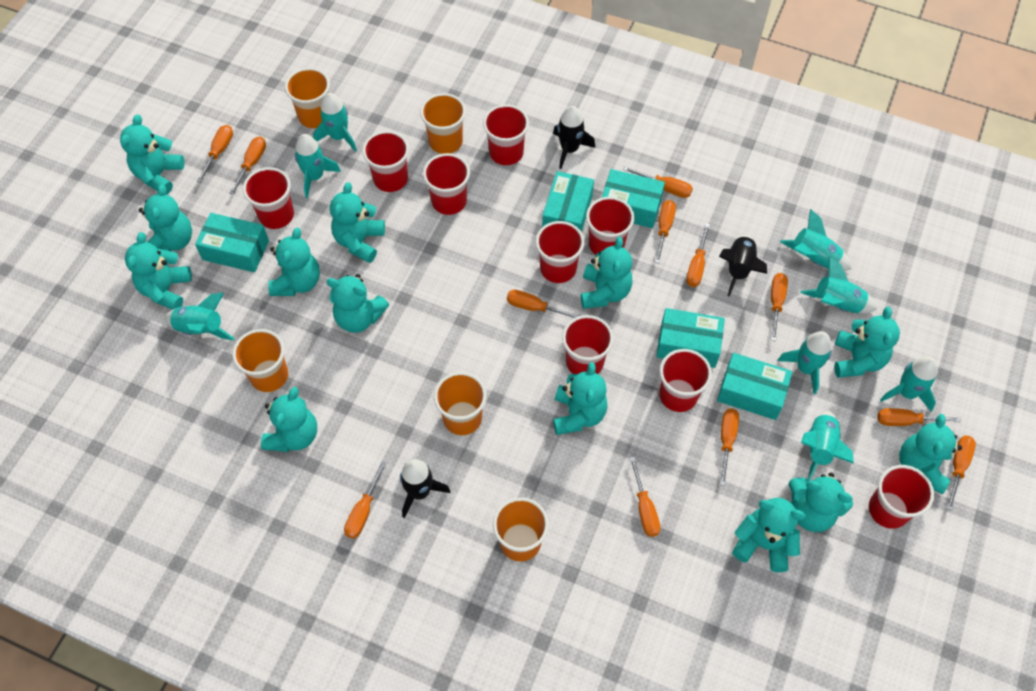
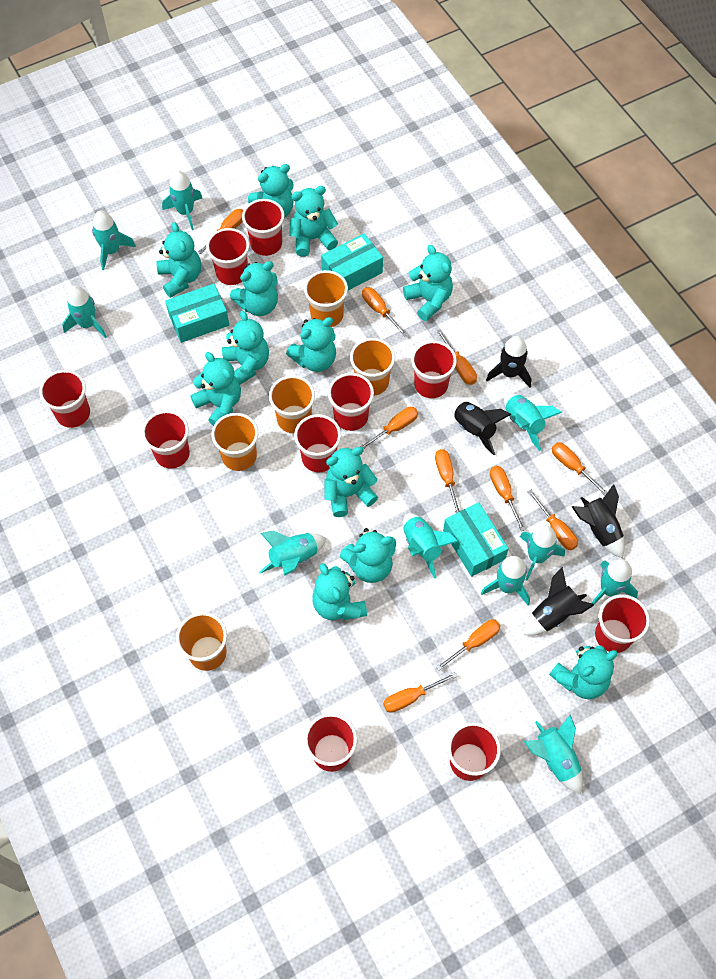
black rocket: 3 -> 4
orange screwdriver: 12 -> 10
red cup: 9 -> 10
turquoise box: 5 -> 3
turquoise rocket: 8 -> 10
turquoise teddy bear: 13 -> 12

